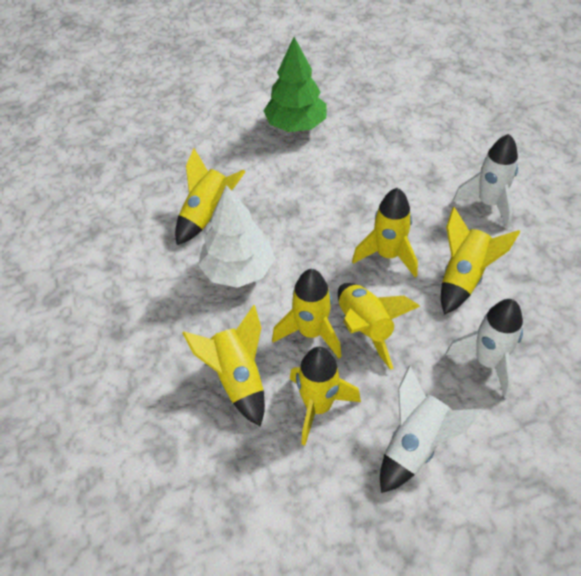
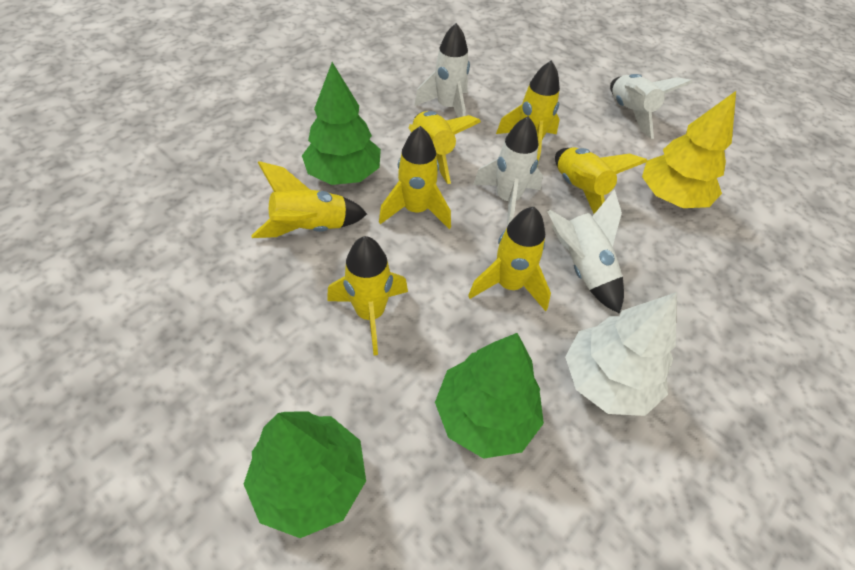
green tree: 1 -> 3
white rocket: 3 -> 4
yellow tree: 0 -> 1

